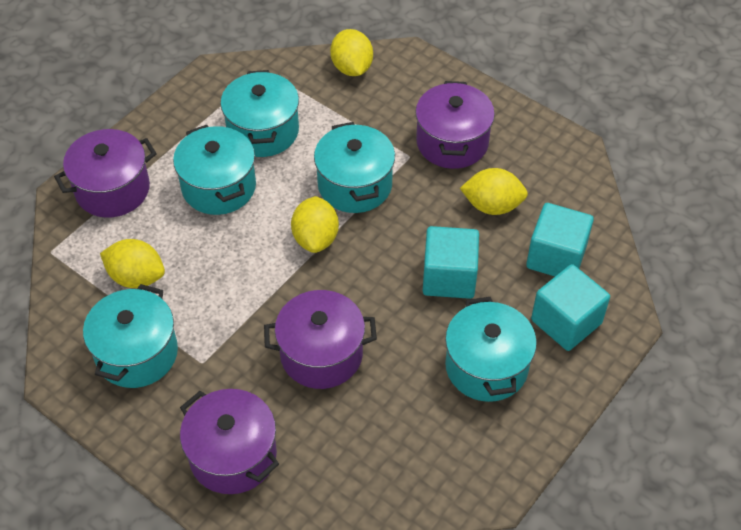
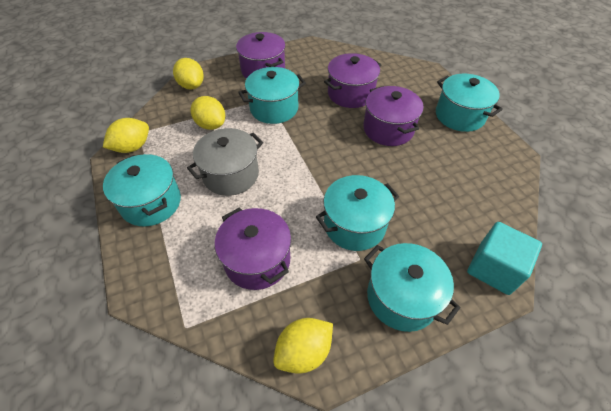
grey pot: 0 -> 1
turquoise cube: 3 -> 1

